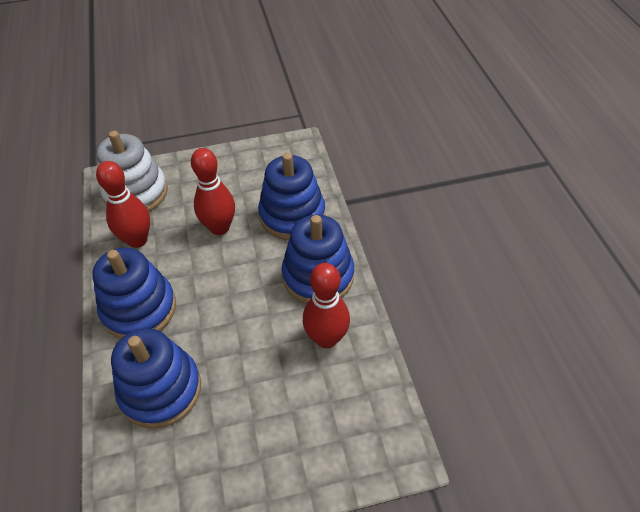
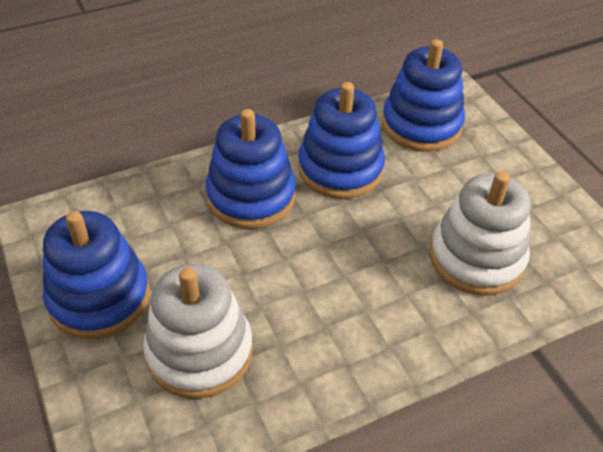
red bowling pin: 3 -> 0
white stacking toy: 1 -> 2

